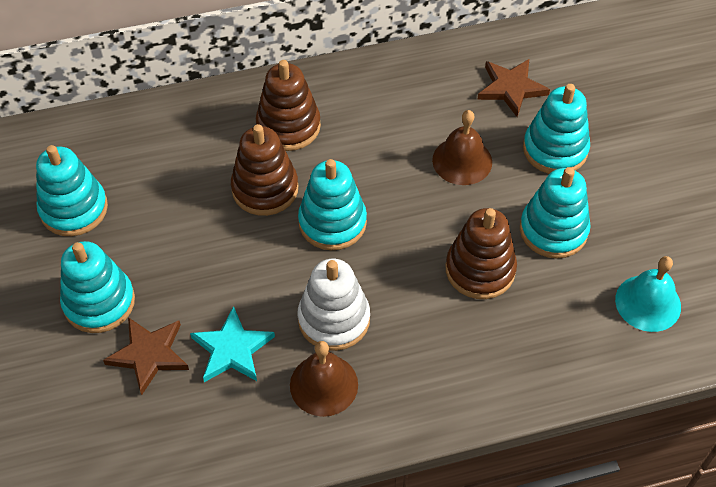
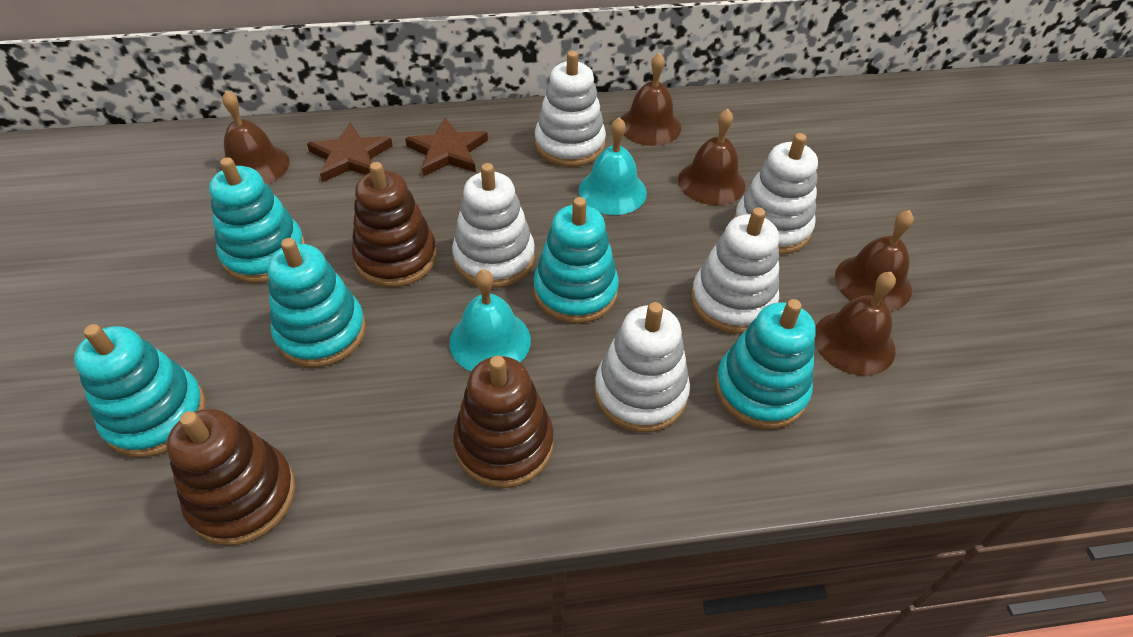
brown bell: 2 -> 5
turquoise bell: 1 -> 2
turquoise star: 1 -> 0
white stacking toy: 1 -> 5

